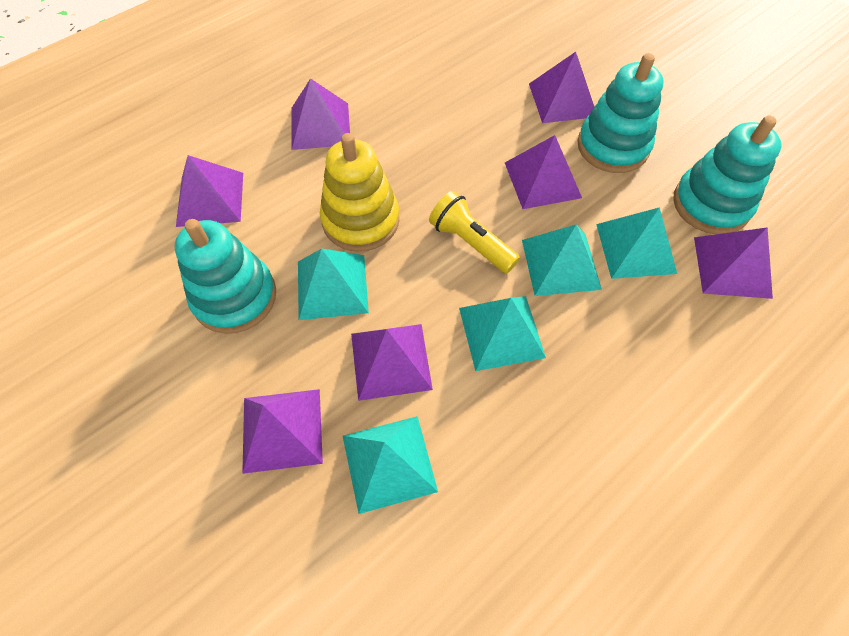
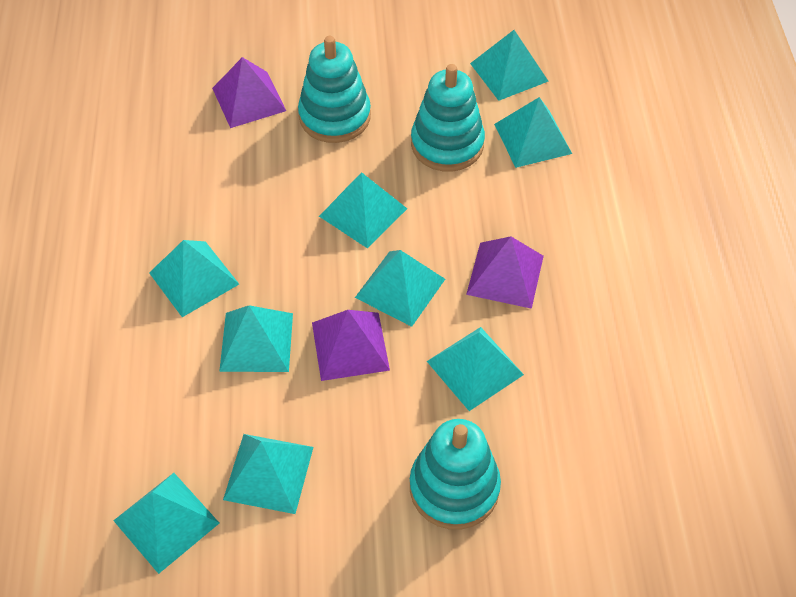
purple pyramid: 7 -> 3
turquoise pyramid: 5 -> 9
yellow flashlight: 1 -> 0
yellow stacking toy: 1 -> 0

